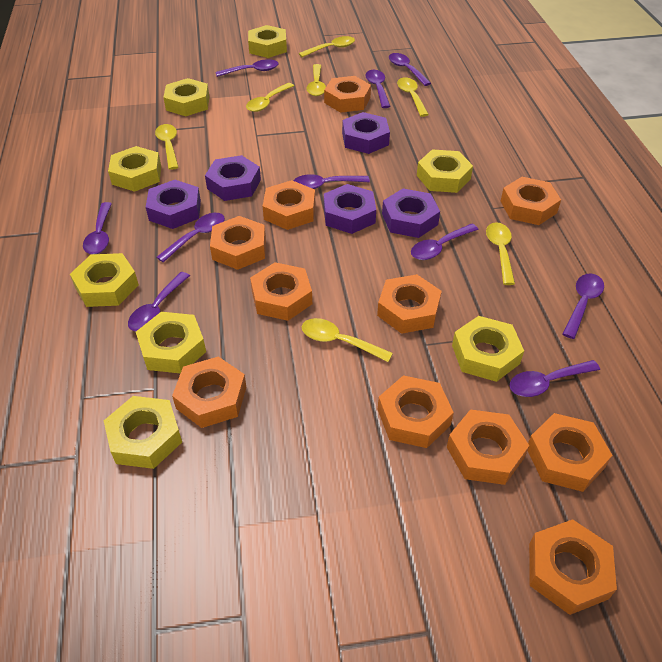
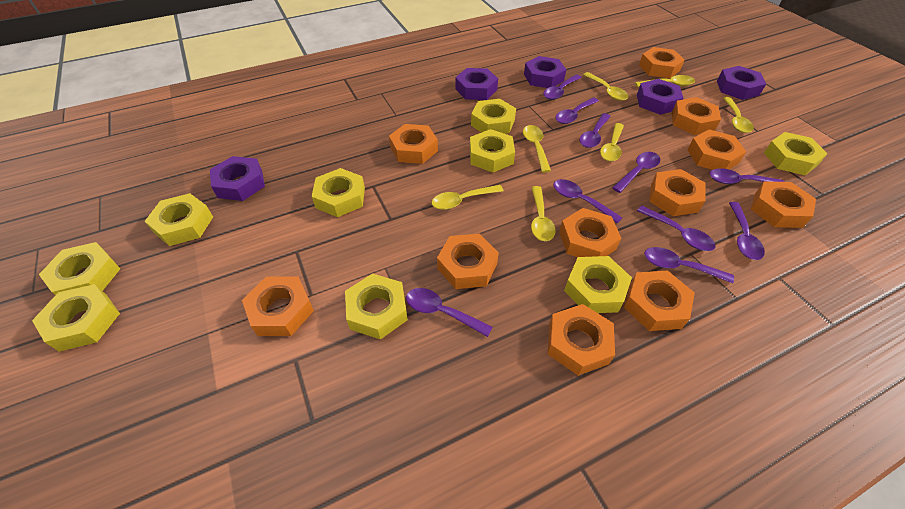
yellow nut: 8 -> 9

